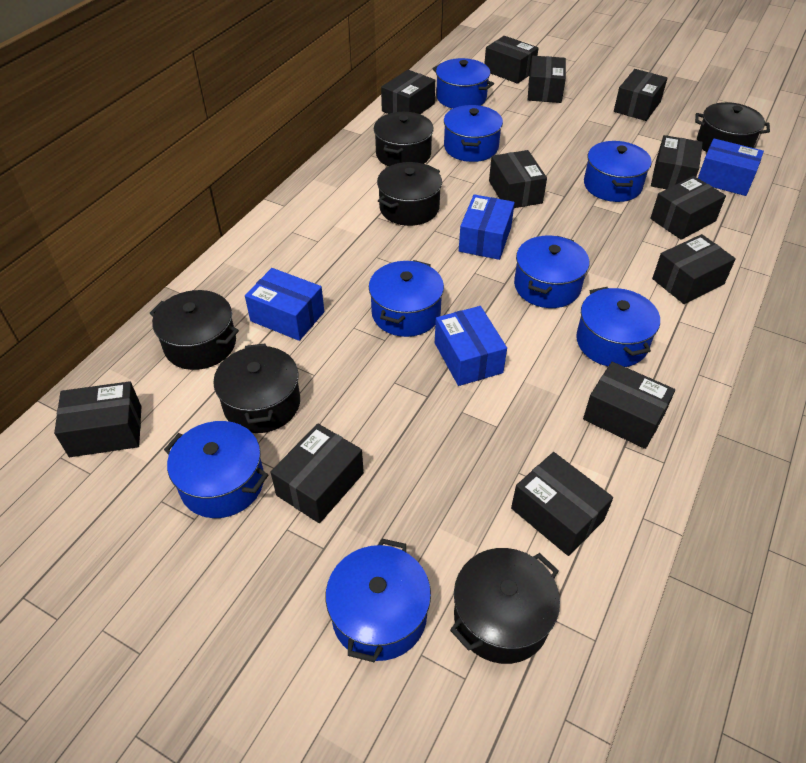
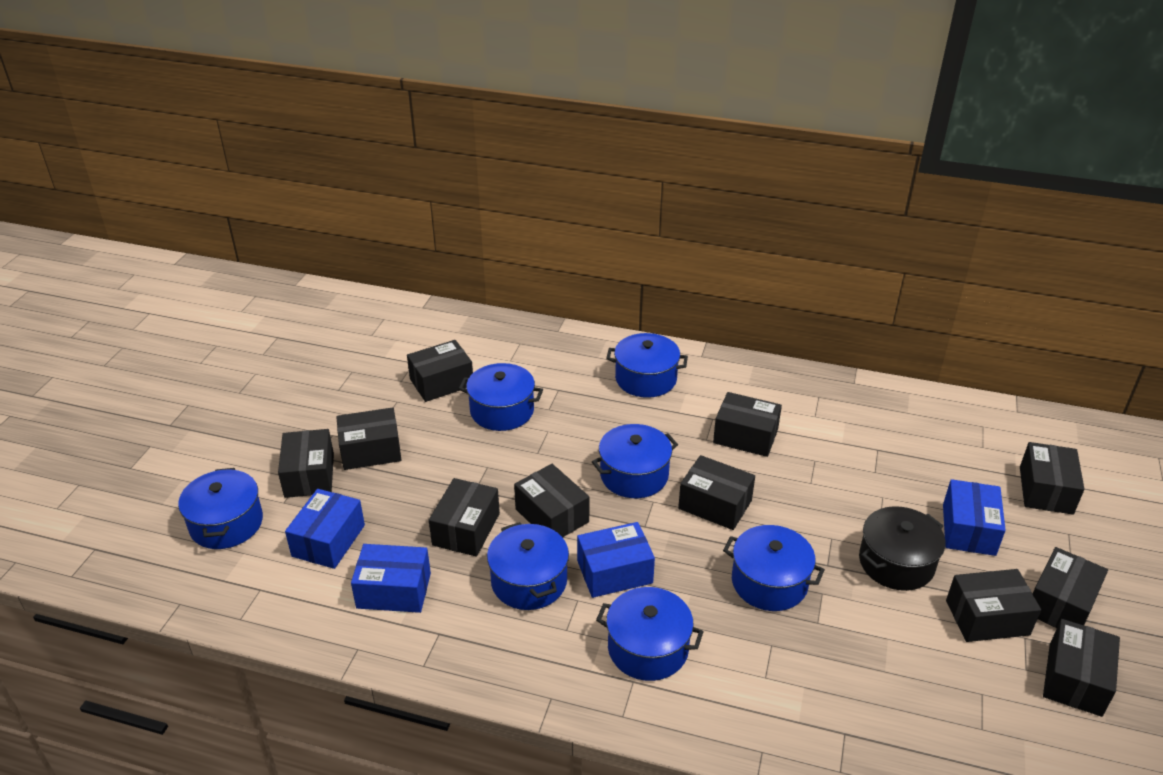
black box: 12 -> 11
black pot: 6 -> 1
blue pot: 8 -> 7

